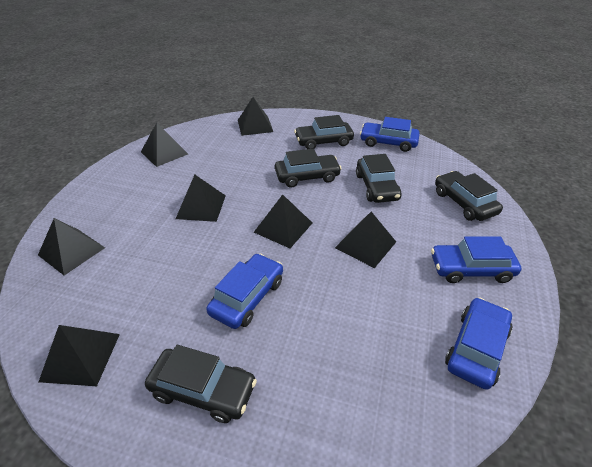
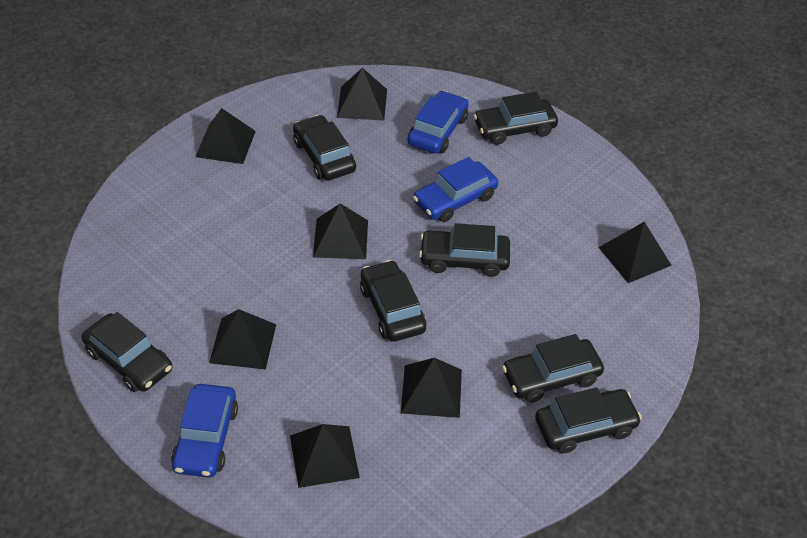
black car: 5 -> 7
blue car: 4 -> 3

